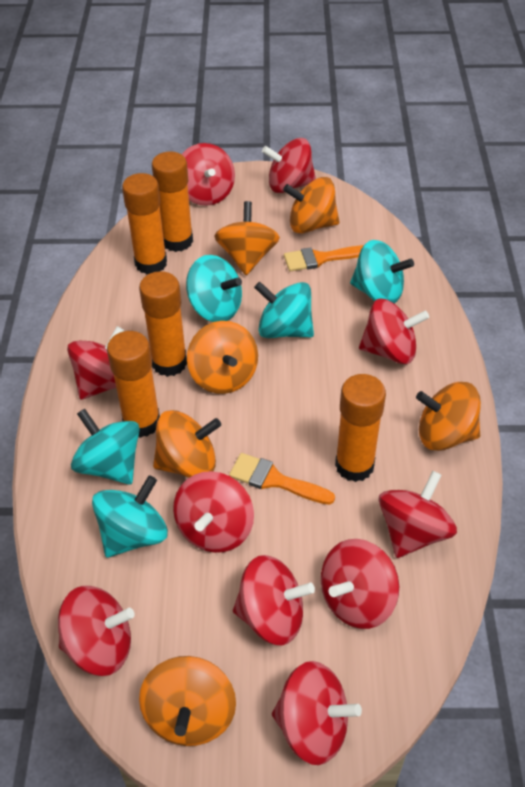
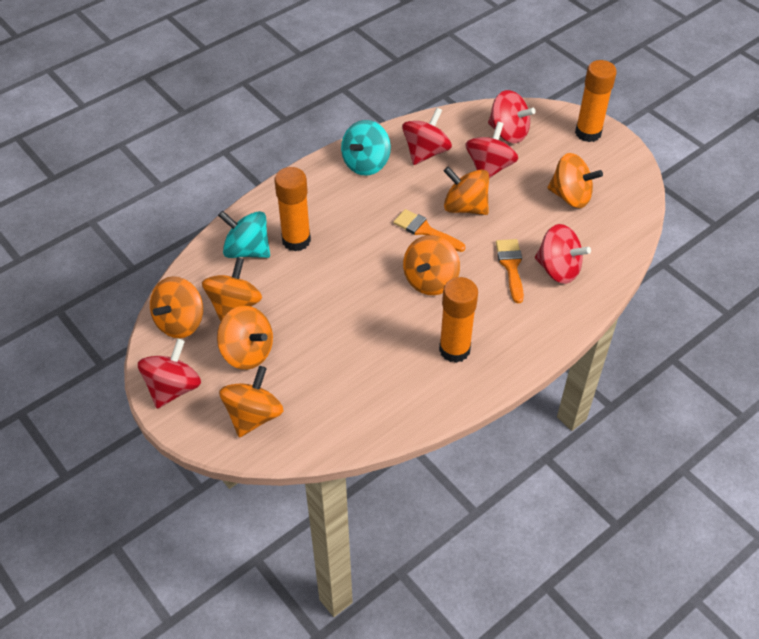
orange glue stick: 5 -> 3
orange spinning top: 6 -> 7
red spinning top: 10 -> 5
turquoise spinning top: 5 -> 2

